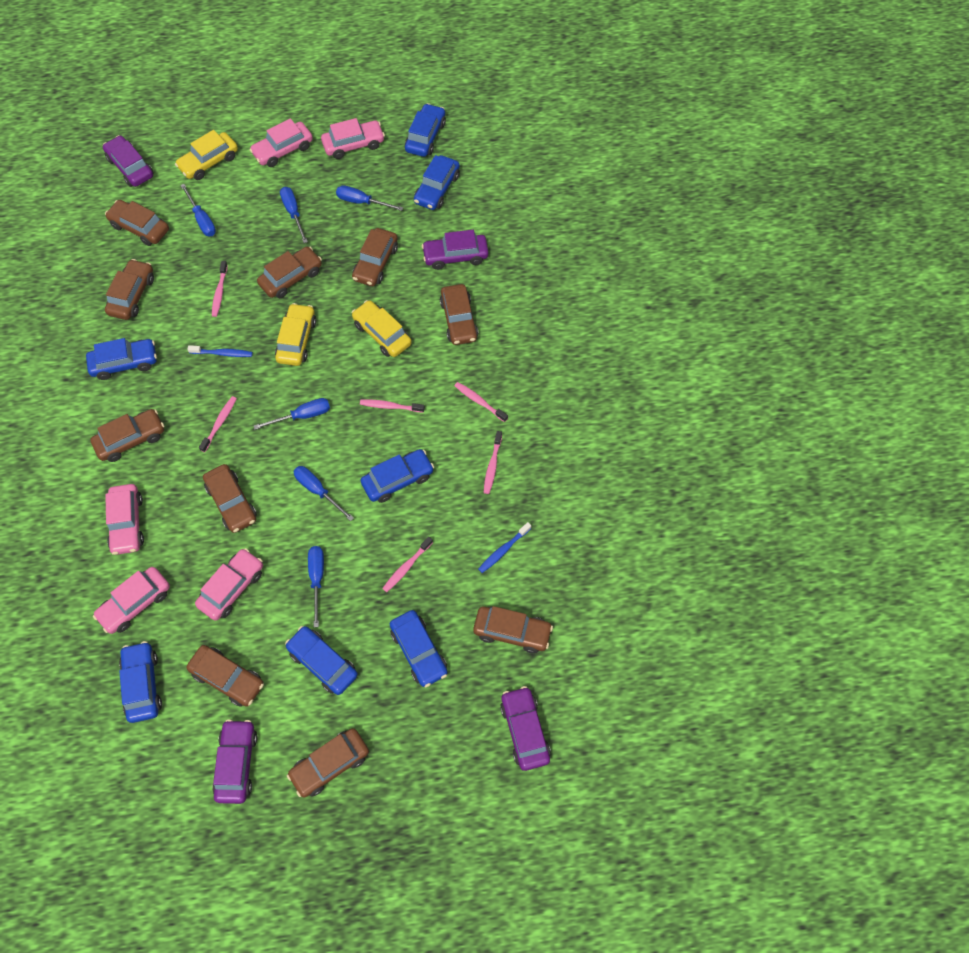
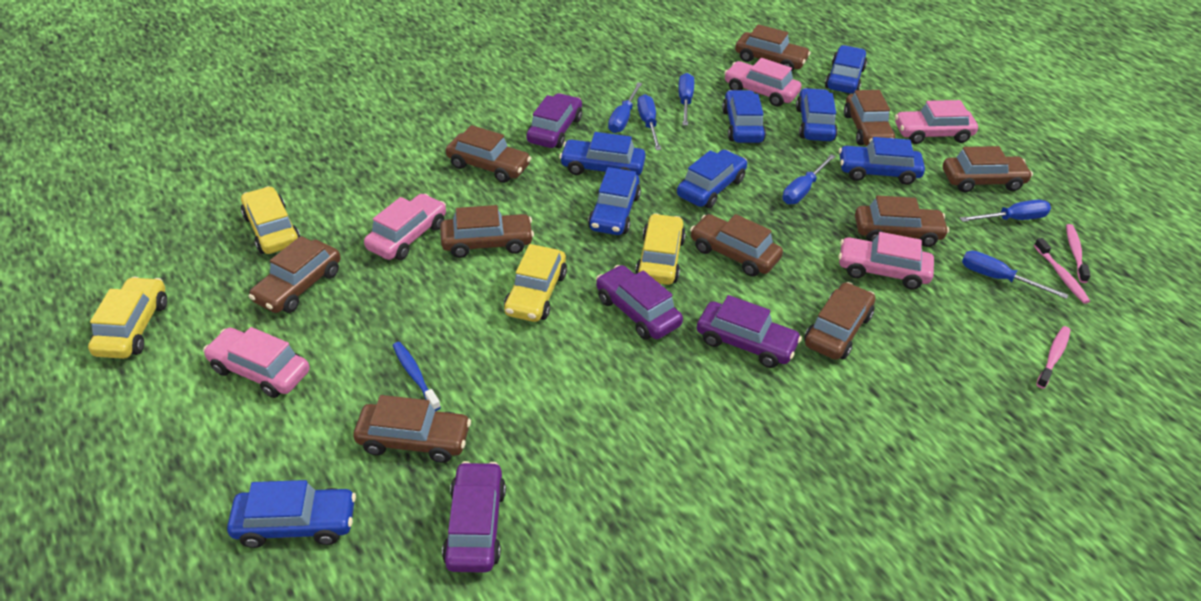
blue car: 7 -> 8
blue toothbrush: 2 -> 1
pink toothbrush: 6 -> 3
yellow car: 3 -> 4

